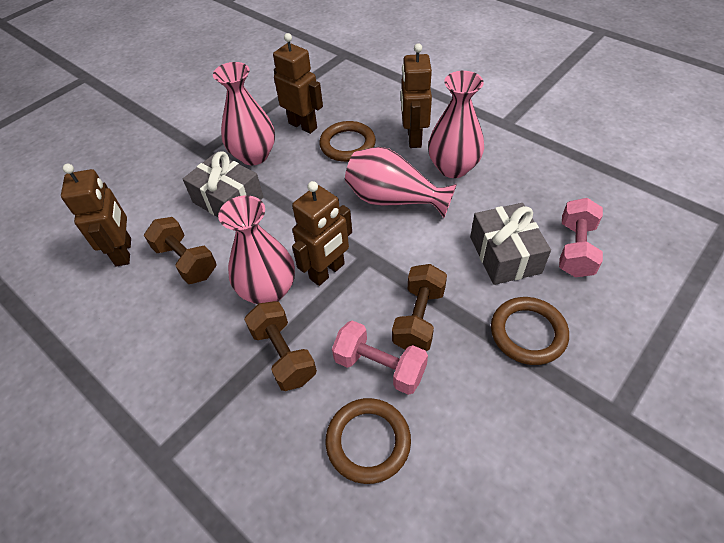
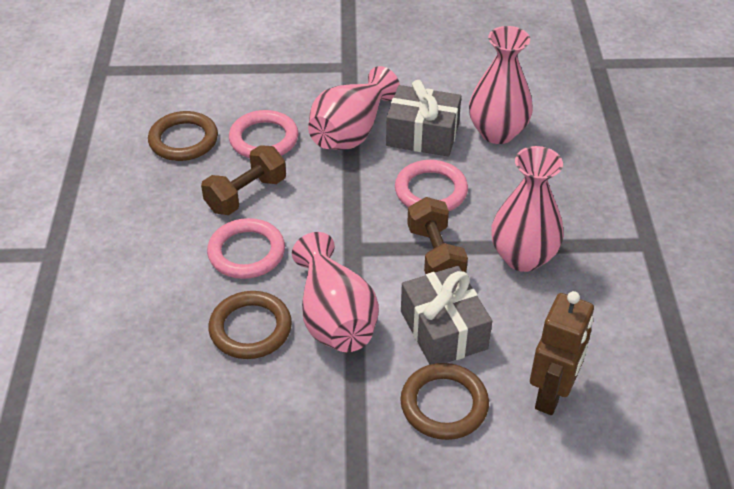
brown dumbbell: 3 -> 2
brown robot: 4 -> 1
pink dumbbell: 2 -> 0
pink ring: 0 -> 3

